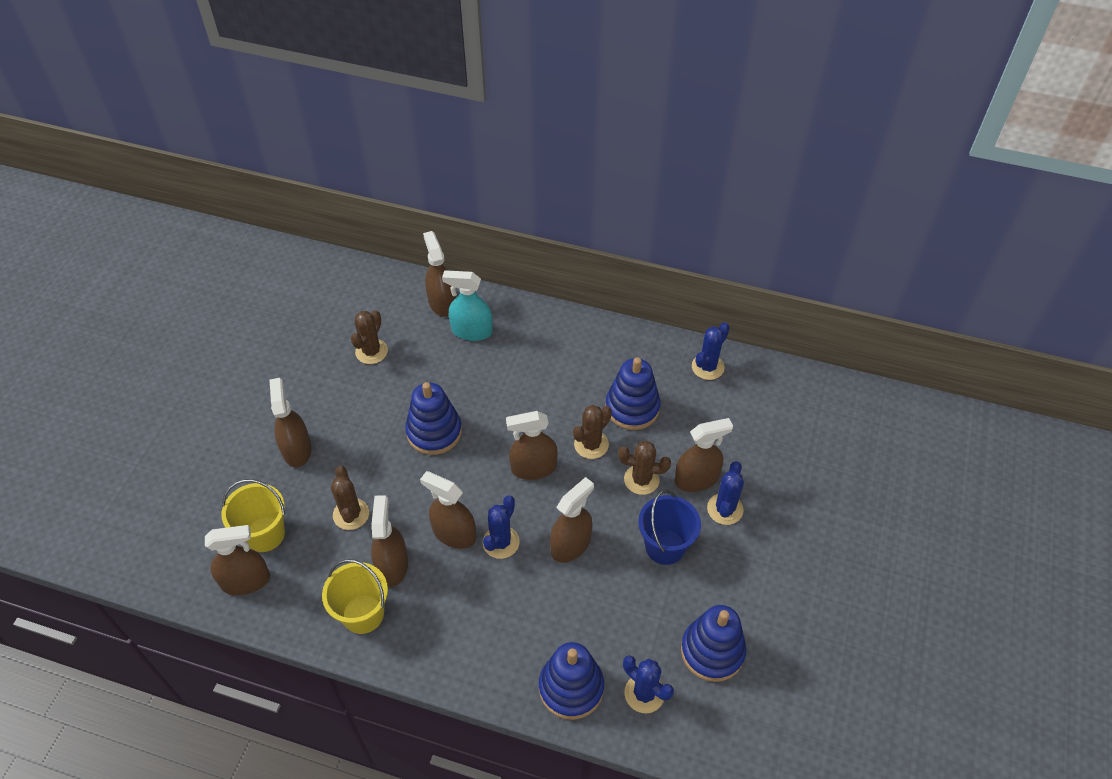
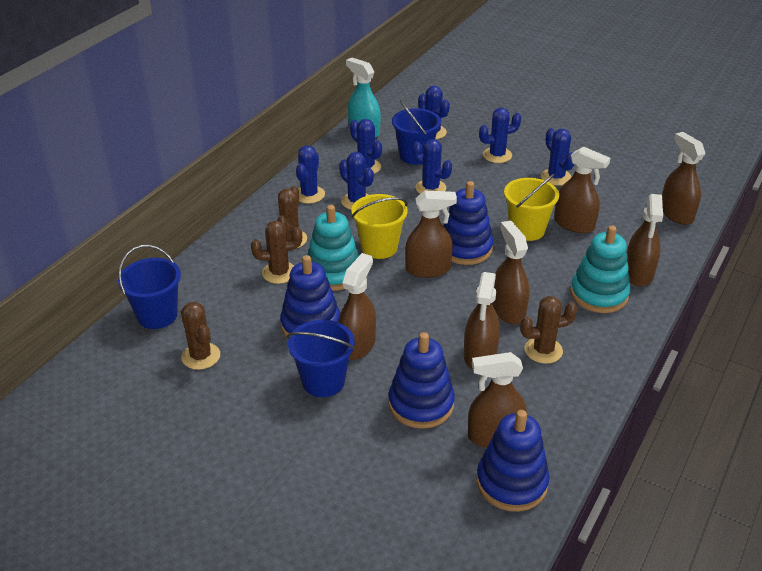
blue bucket: 1 -> 3
blue cactus: 4 -> 7
turquoise stacking toy: 0 -> 2

